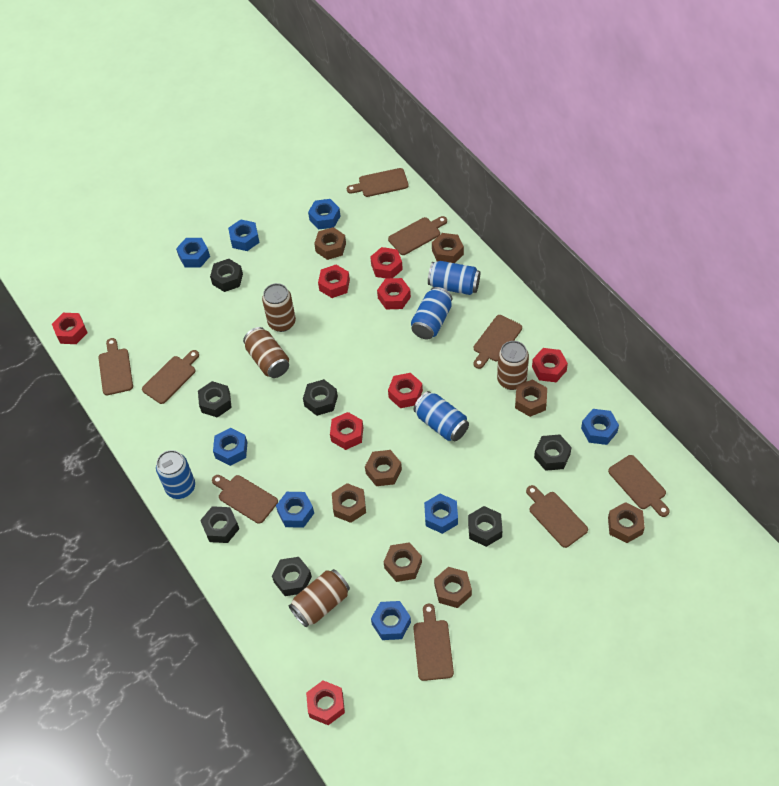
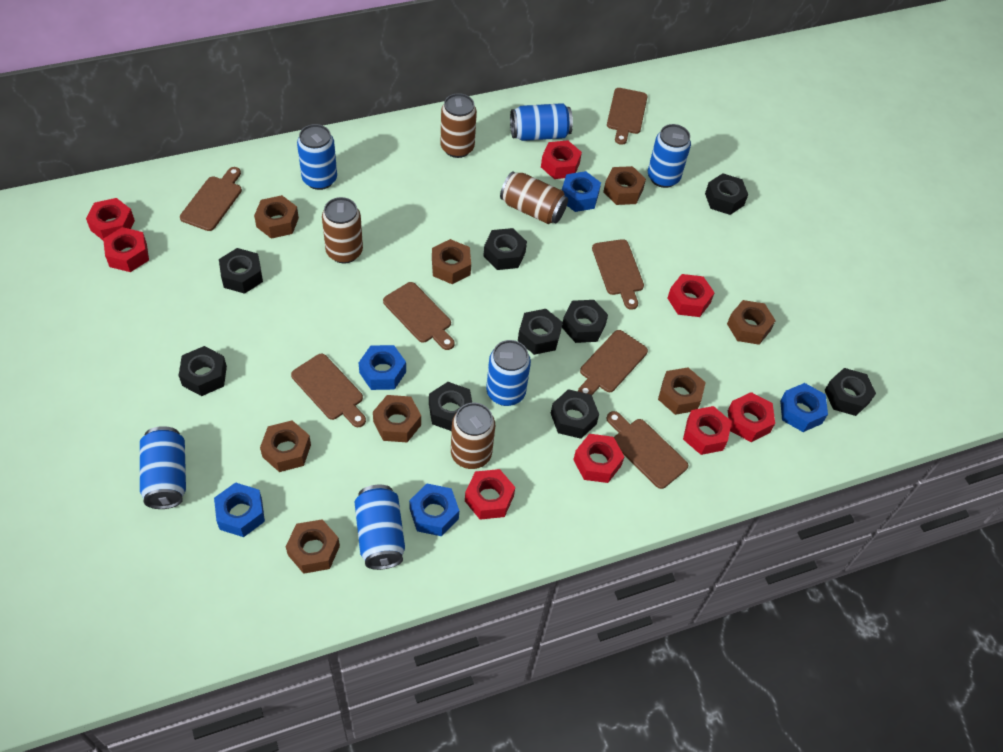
black nut: 7 -> 9
blue can: 4 -> 6
blue nut: 8 -> 5
brown cutting board: 9 -> 7

